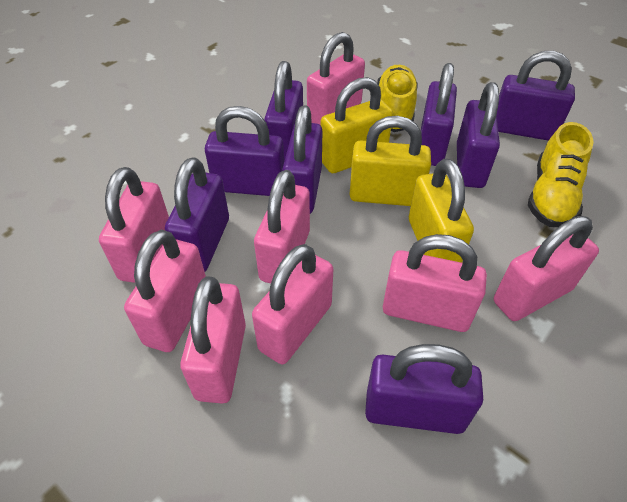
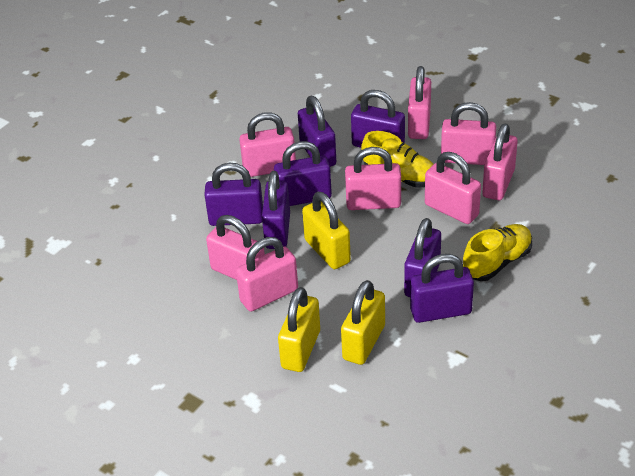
purple padlock: 8 -> 7

